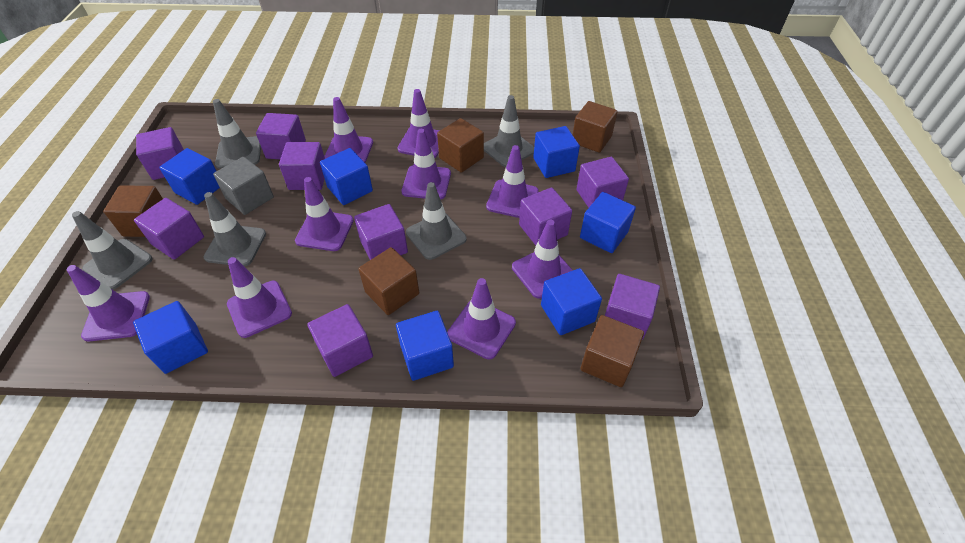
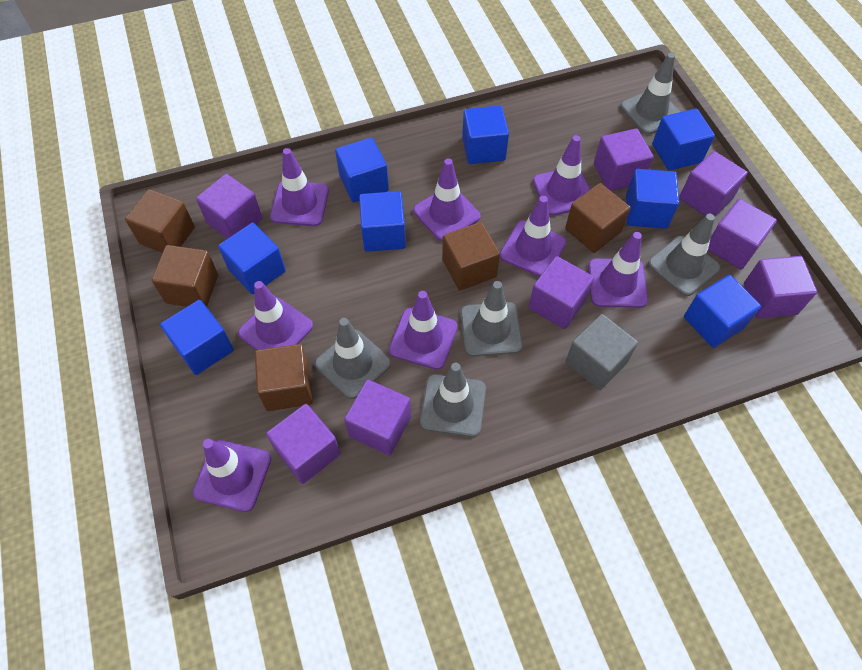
blue cube: 7 -> 8
purple cube: 9 -> 8
purple traffic cone: 9 -> 8

